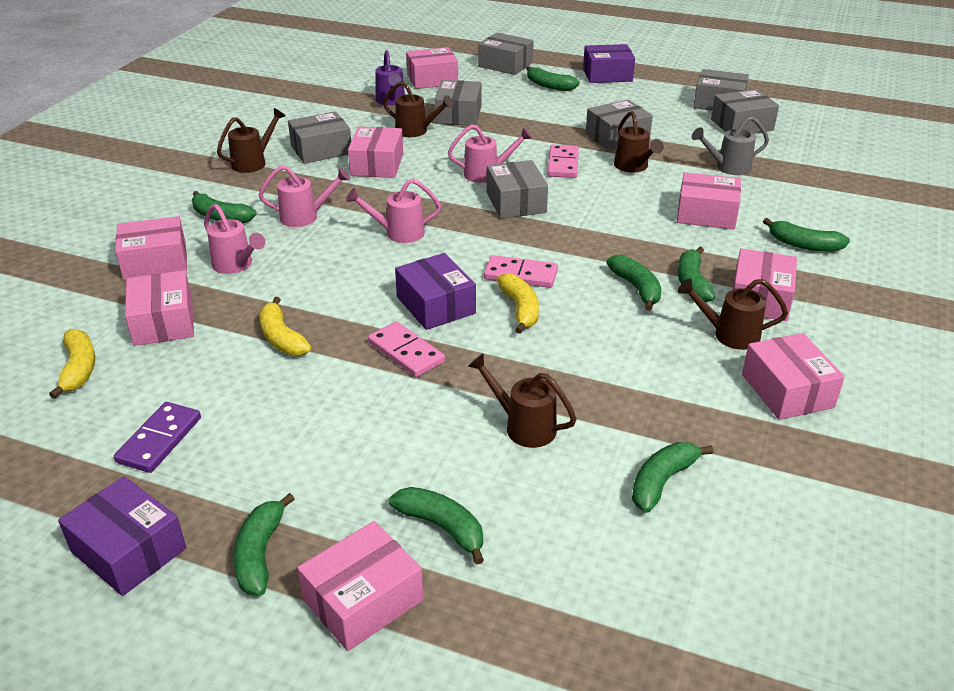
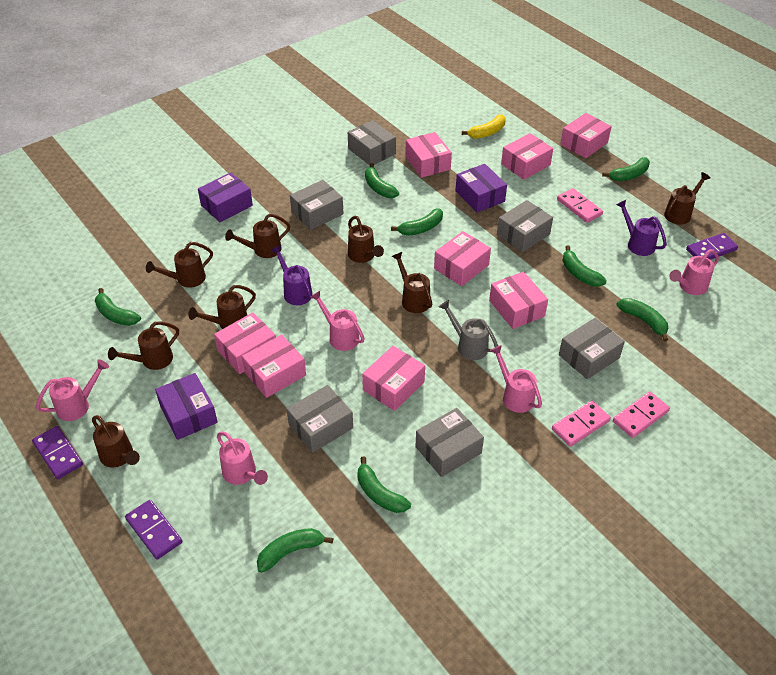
brown watering can: 5 -> 8
grey box: 7 -> 6
pink watering can: 4 -> 5
purple domino: 1 -> 3
purple watering can: 1 -> 2
yellow banana: 3 -> 1

